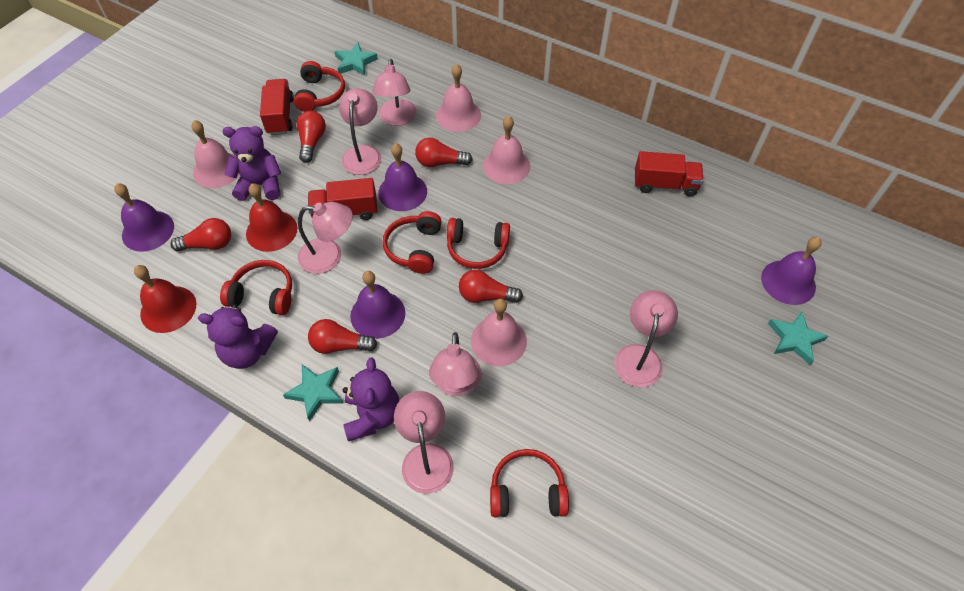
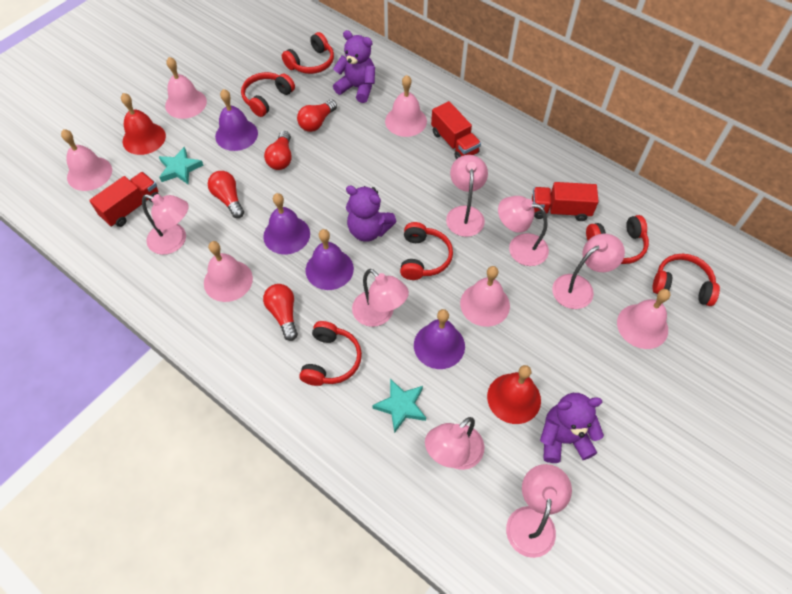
pink bell: 4 -> 6
pink lamp: 6 -> 7
red headphones: 5 -> 6
red light bulb: 5 -> 4
turquoise star: 3 -> 2

